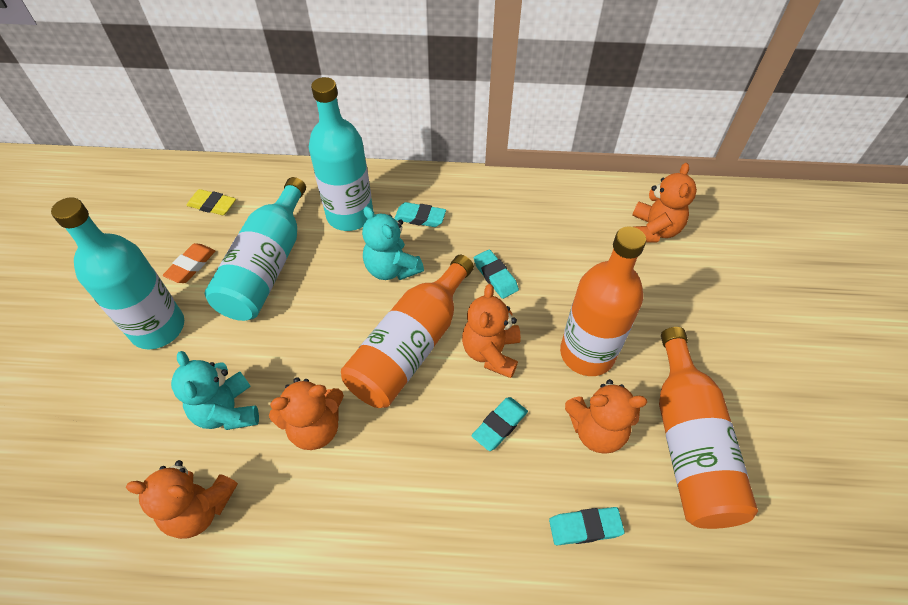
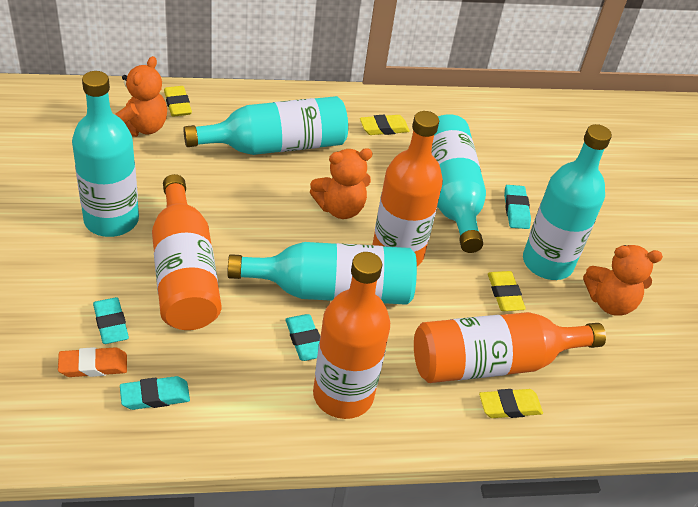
orange bottle: 3 -> 4
orange teddy bear: 5 -> 3
turquoise bottle: 3 -> 5
turquoise teddy bear: 2 -> 0
yellow eraser: 1 -> 4

